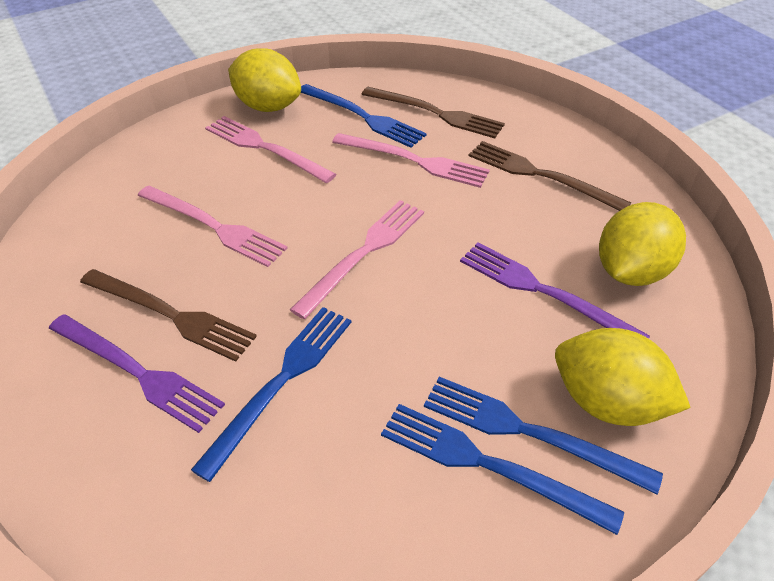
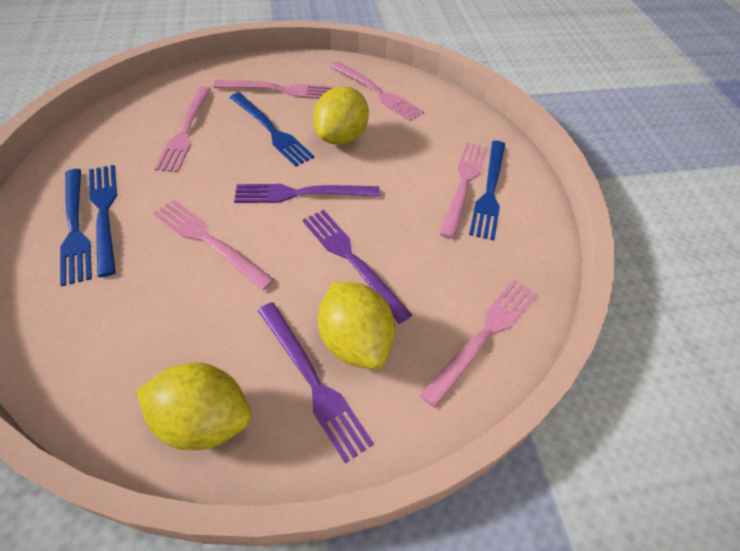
brown fork: 3 -> 0
pink fork: 4 -> 6
purple fork: 2 -> 3

